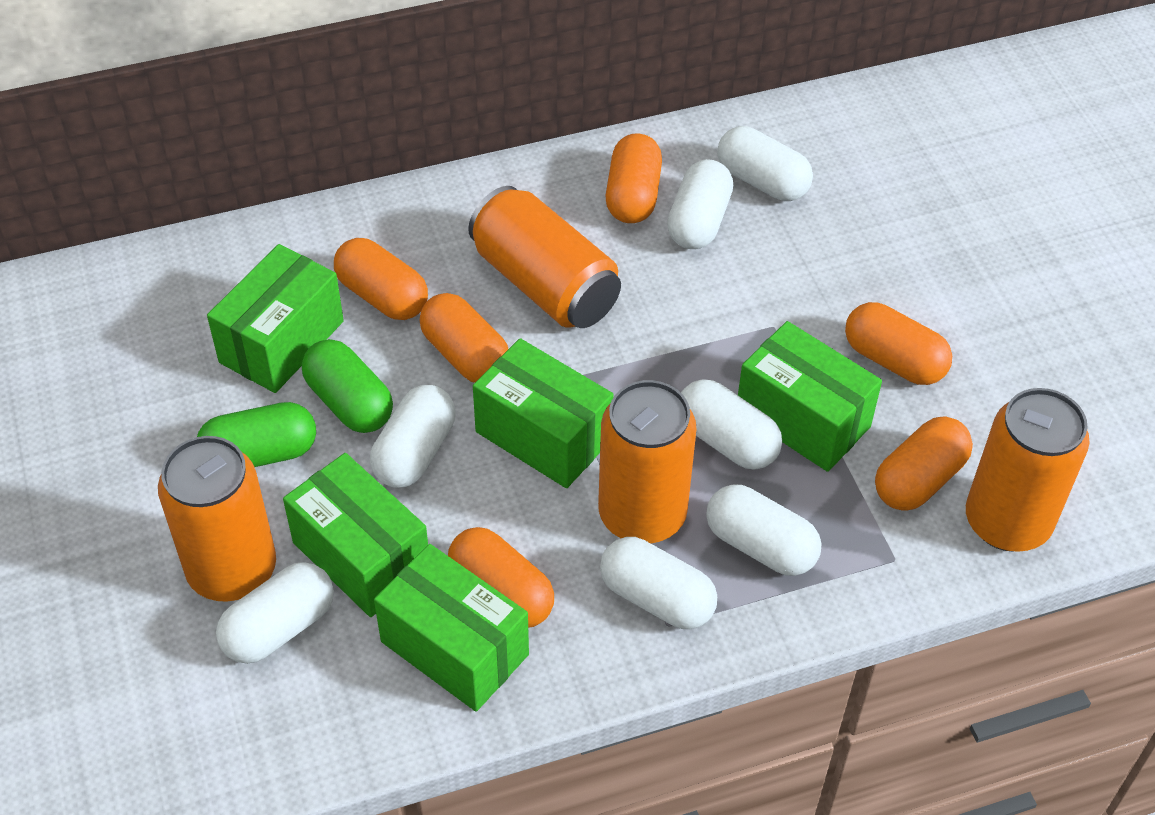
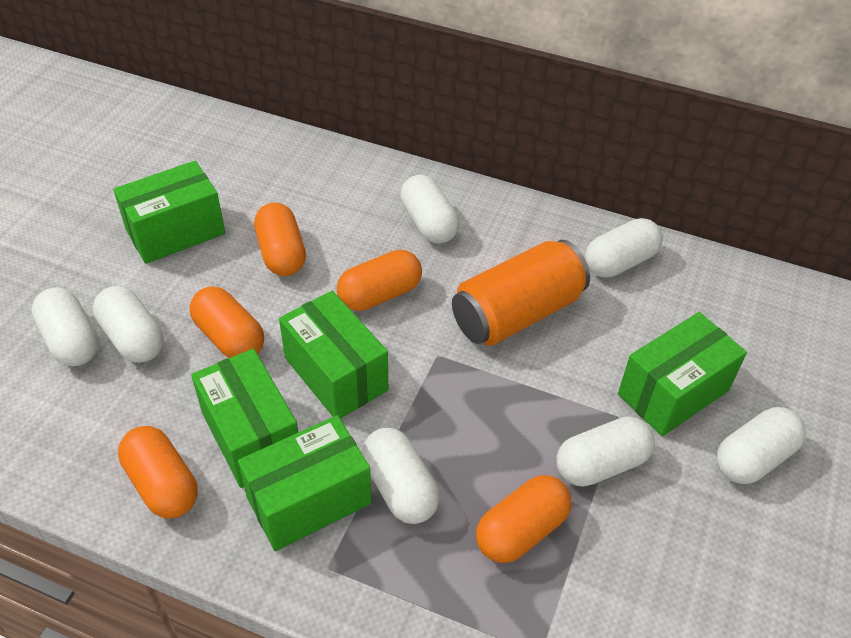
green capsule: 2 -> 0
orange can: 4 -> 1
orange capsule: 6 -> 5

